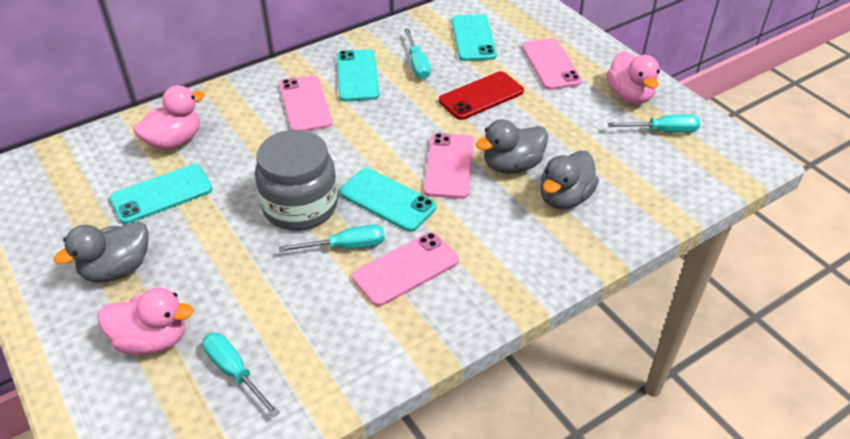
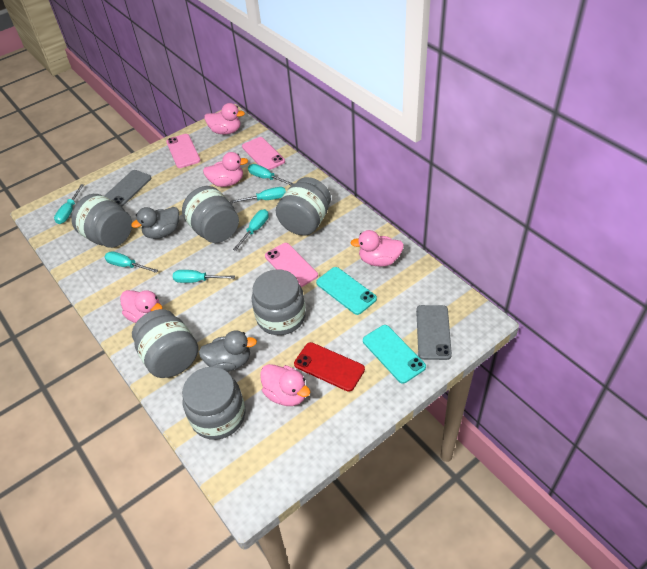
grey duck: 3 -> 2
grey jar: 1 -> 6
grey phone: 0 -> 2
pink duck: 3 -> 5
pink phone: 4 -> 3
turquoise phone: 4 -> 2
turquoise screwdriver: 4 -> 6

